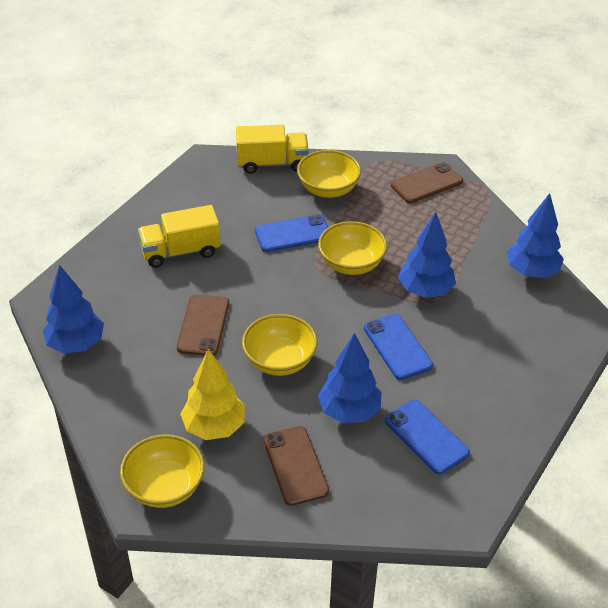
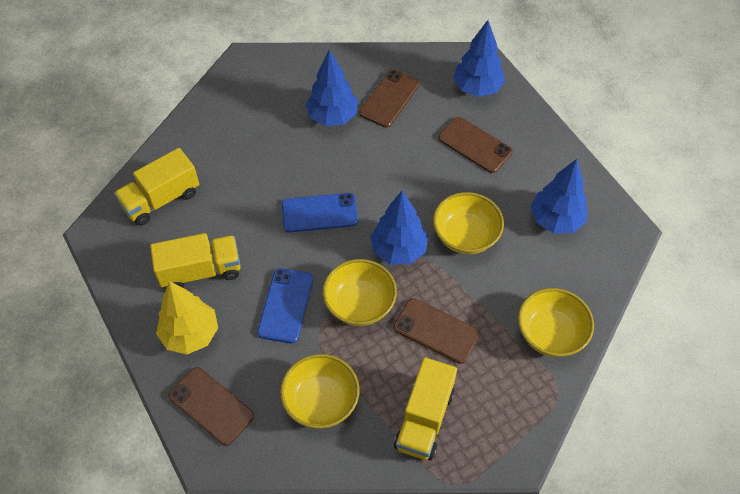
blue phone: 3 -> 2
brown phone: 3 -> 4
yellow truck: 2 -> 3

